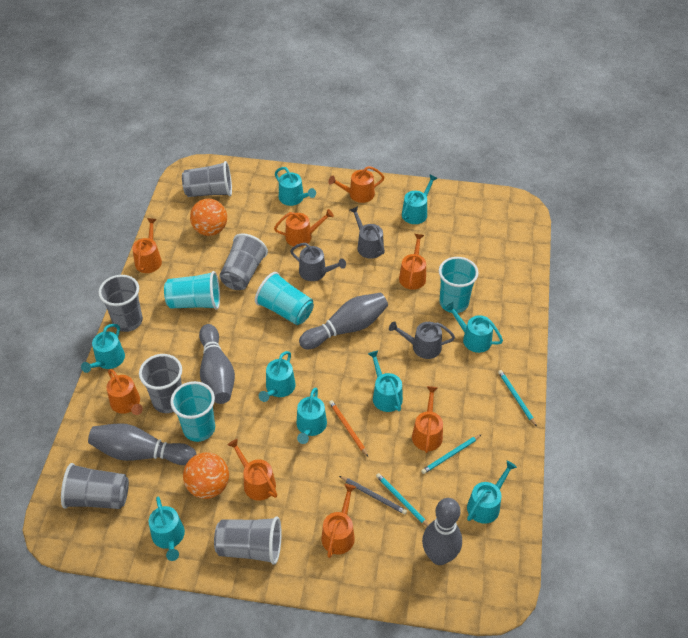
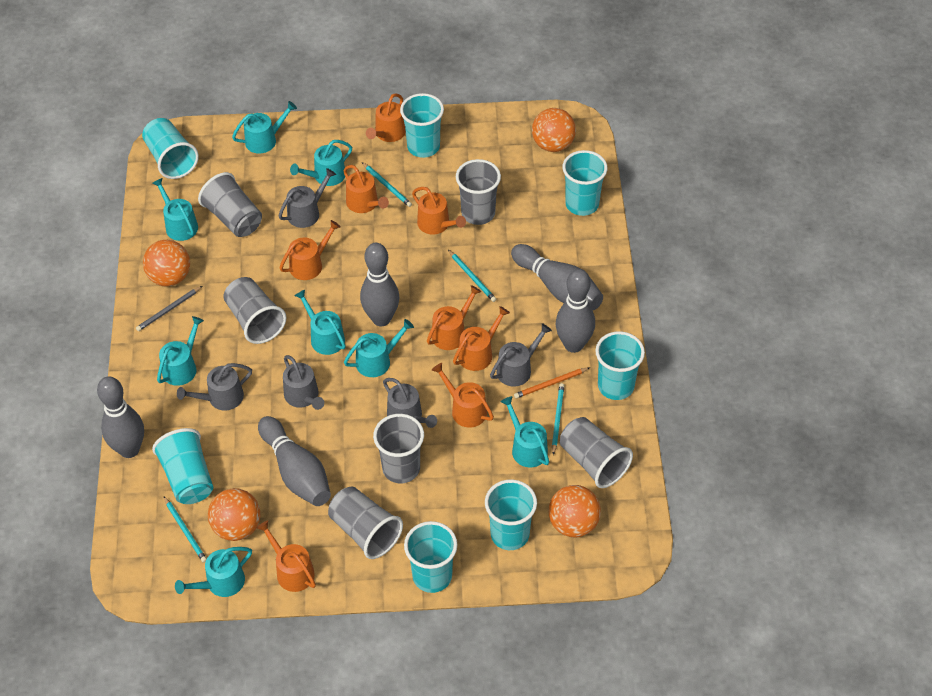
grey bowling pin: 4 -> 5
grey watering can: 3 -> 5
orange ball: 2 -> 4
turquoise cup: 4 -> 7
turquoise pencil: 3 -> 4
turquoise watering can: 9 -> 8

